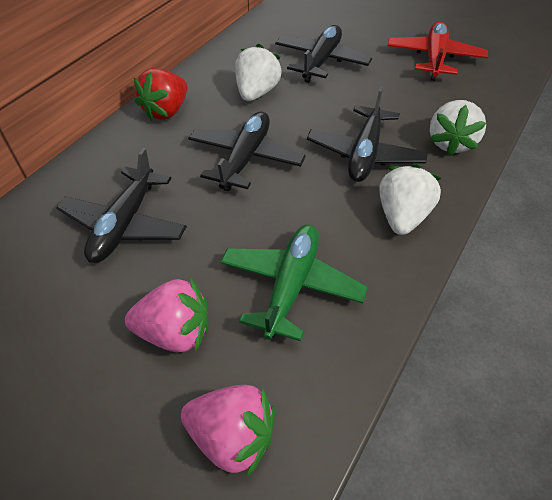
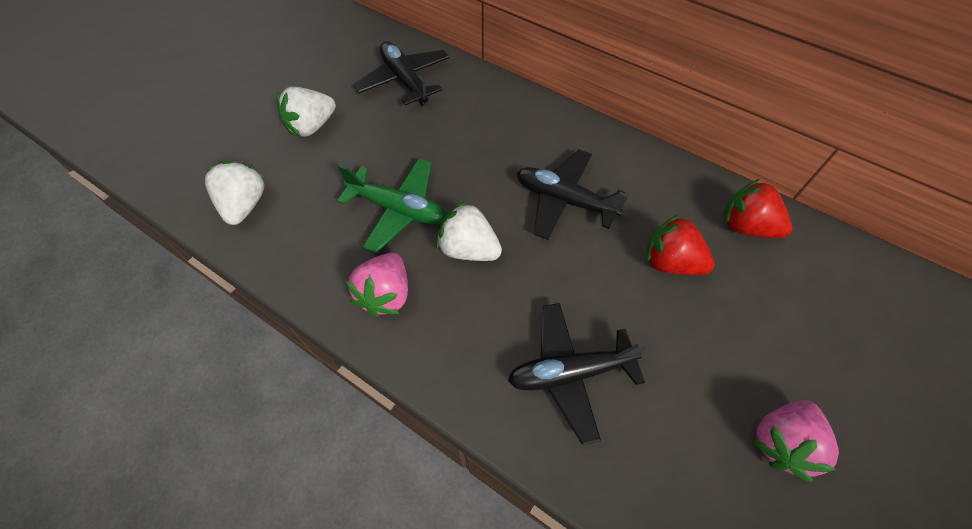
black plane: 4 -> 3
red plane: 1 -> 0
red strawberry: 1 -> 2

